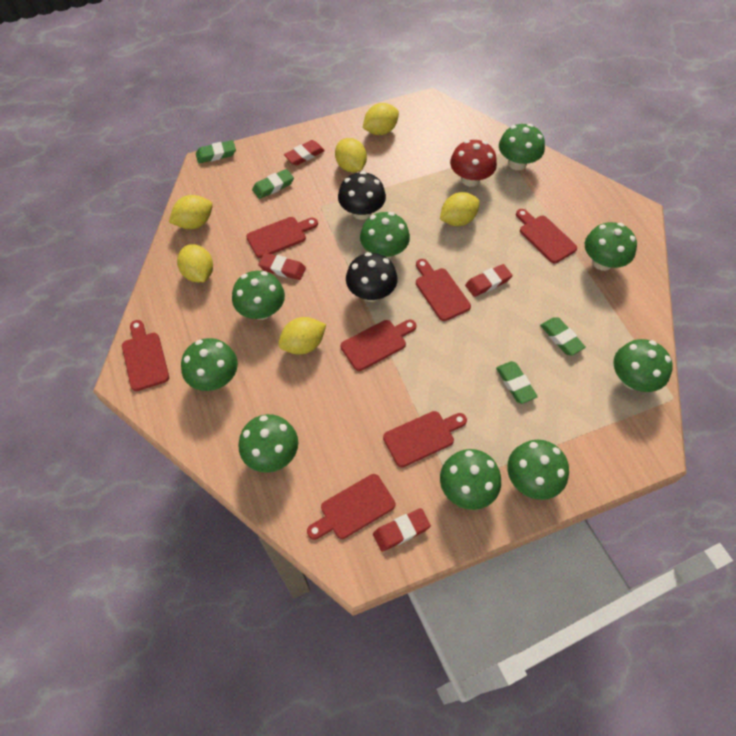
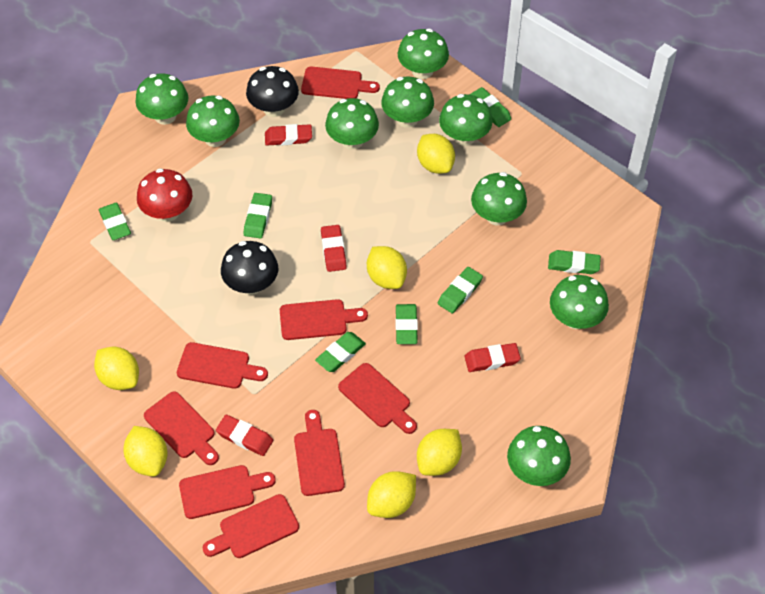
green eraser: 4 -> 7
red cutting board: 7 -> 8

